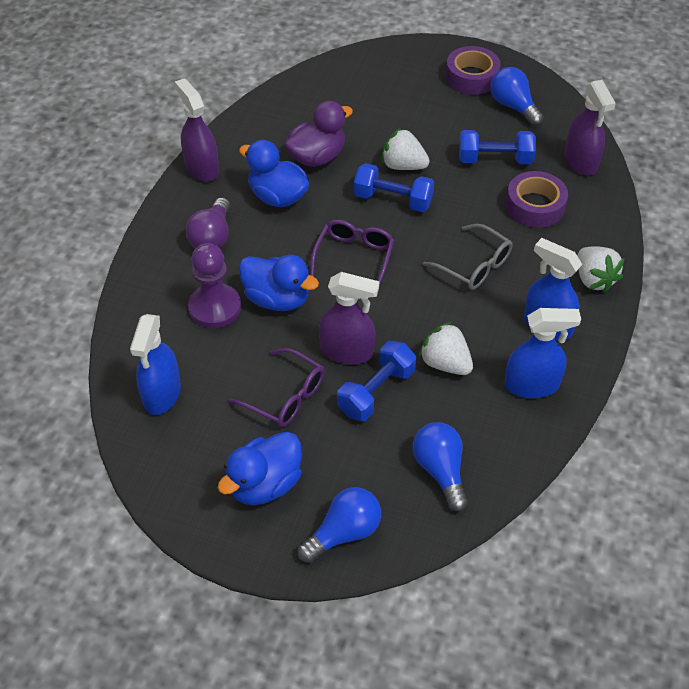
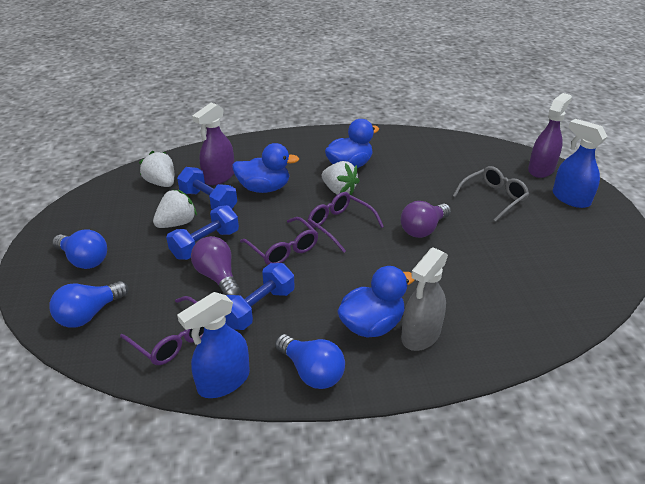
blue spray bottle: 3 -> 2
grey spray bottle: 0 -> 1
purple duck: 1 -> 0
purple glasses: 2 -> 3
purple light bulb: 1 -> 2
purple pawn: 1 -> 0
purple spray bottle: 3 -> 2
purple tape: 2 -> 0

